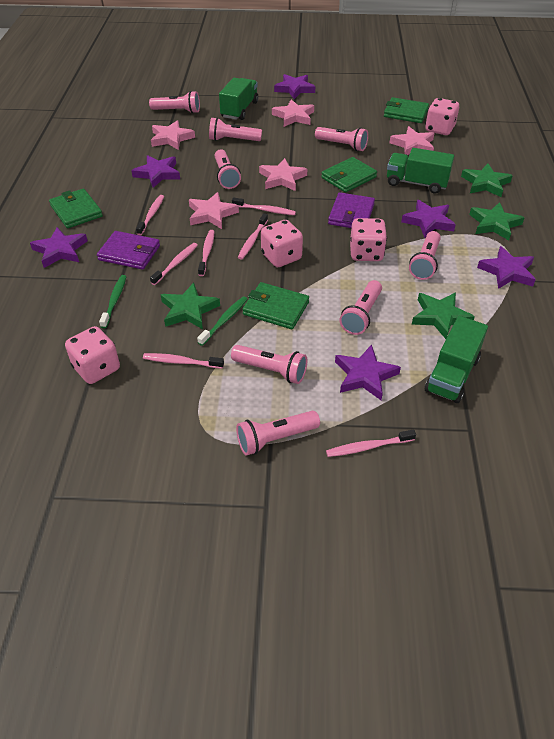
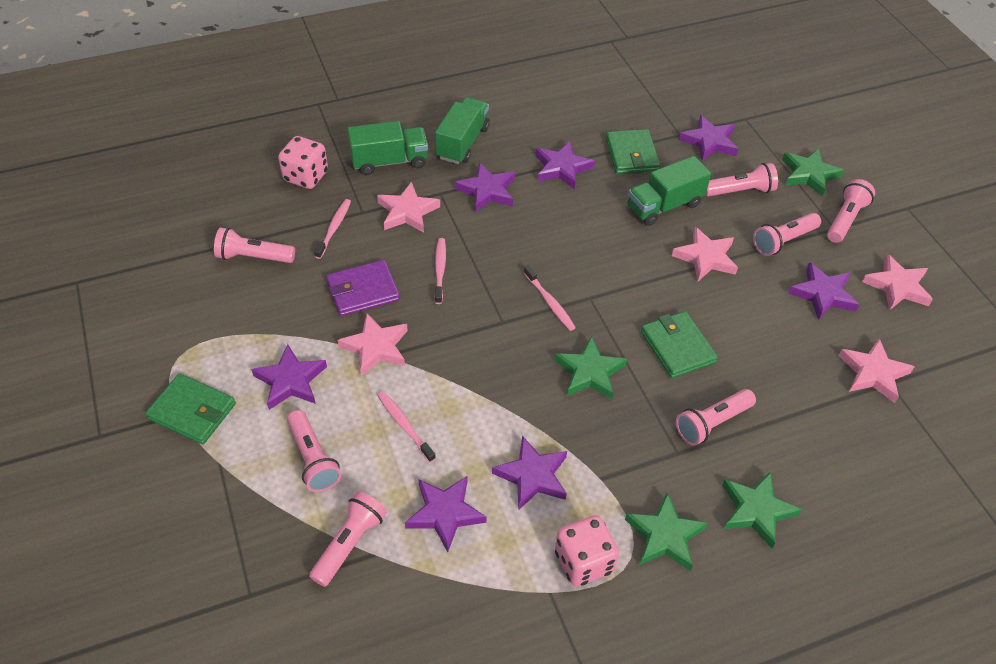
green toothbrush: 2 -> 0
green wallet: 4 -> 3
pink dice: 4 -> 2
pink flashlight: 8 -> 7
pink toothbrush: 7 -> 4
purple star: 6 -> 7
purple wallet: 2 -> 1

